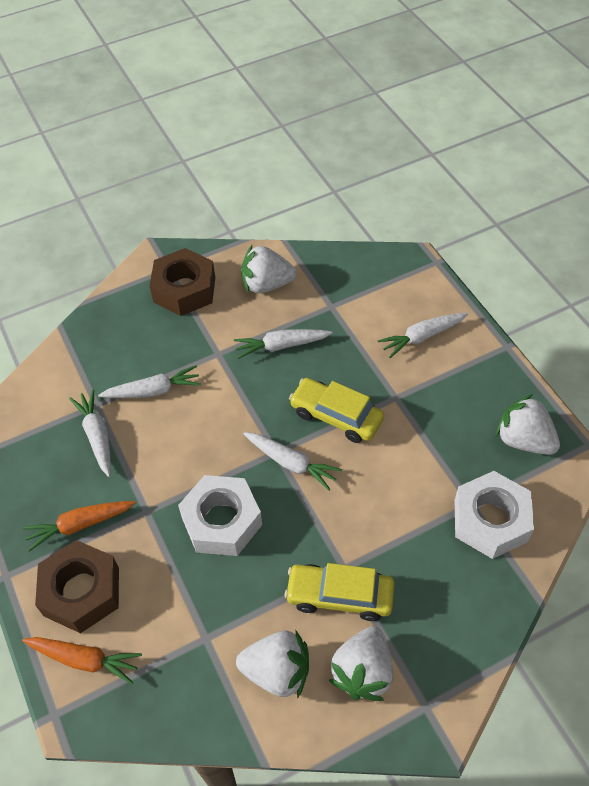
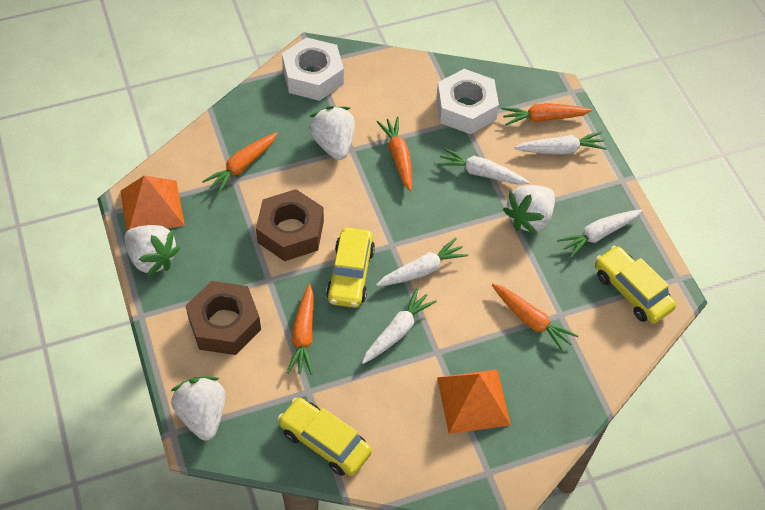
orange carrot: 2 -> 5
orange pyramid: 0 -> 2
yellow car: 2 -> 3

